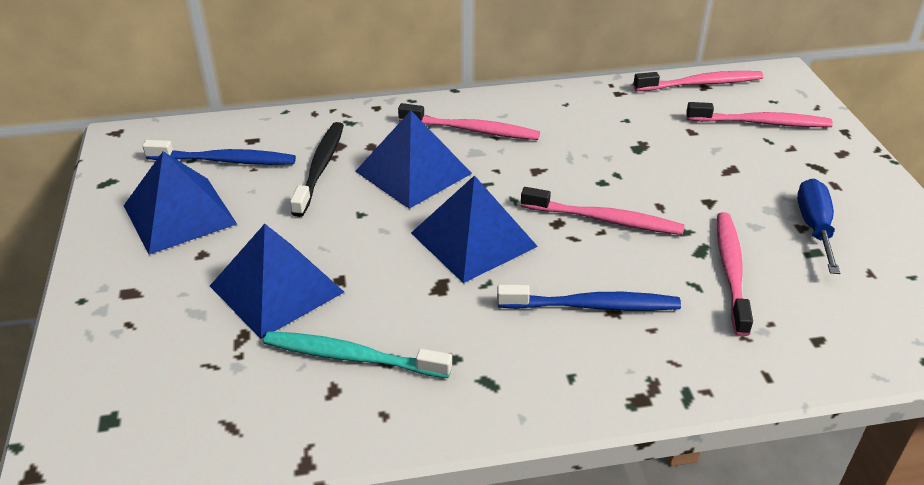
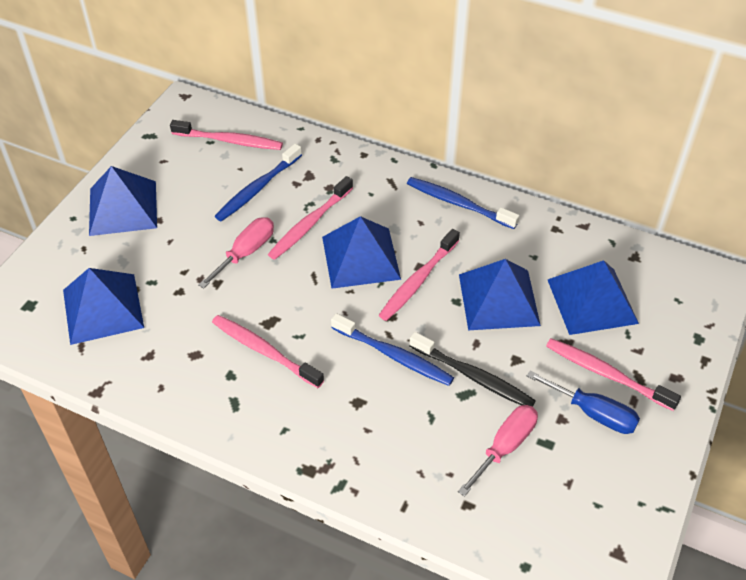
blue pyramid: 4 -> 5
blue toothbrush: 2 -> 3
pink screwdriver: 0 -> 2
turquoise toothbrush: 1 -> 0

